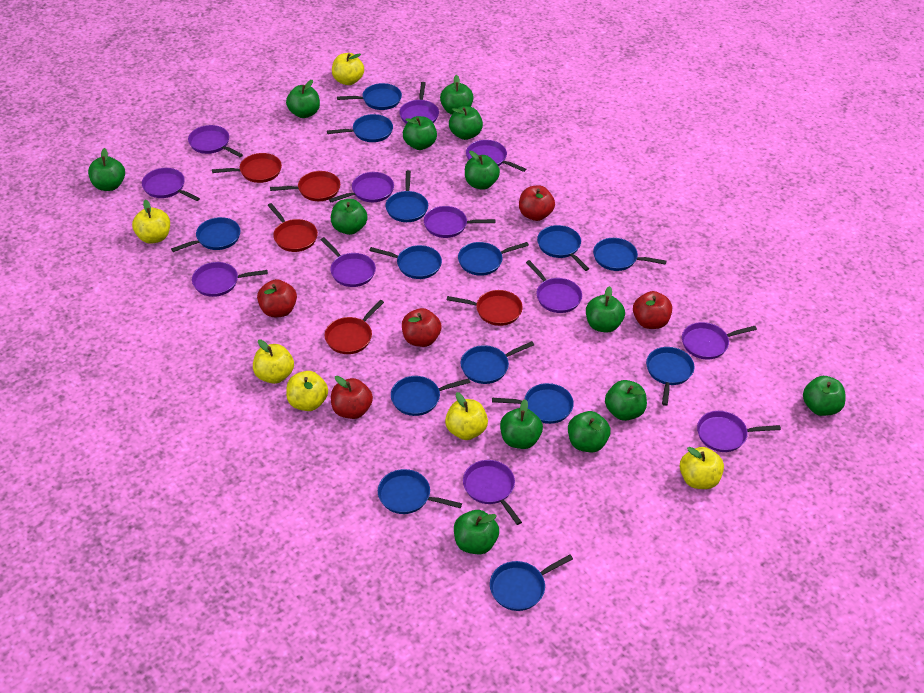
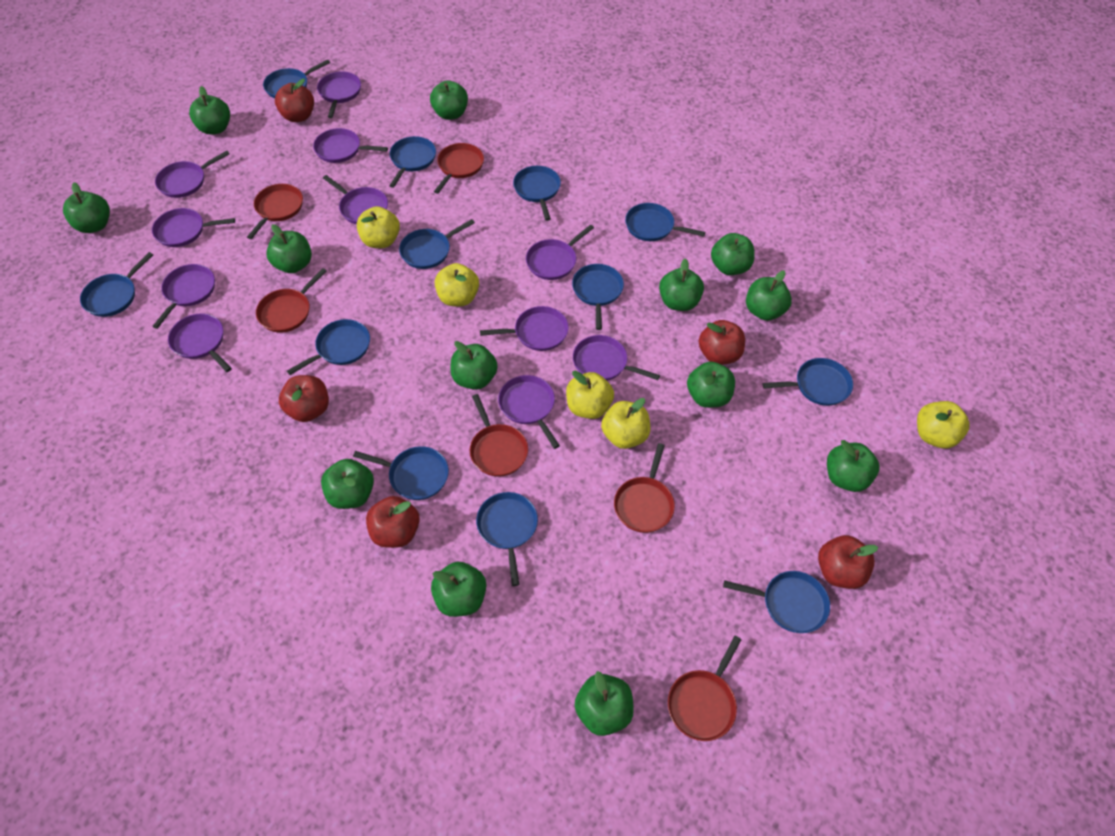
blue pan: 14 -> 12
purple pan: 12 -> 11
red pan: 5 -> 6
yellow apple: 6 -> 5

